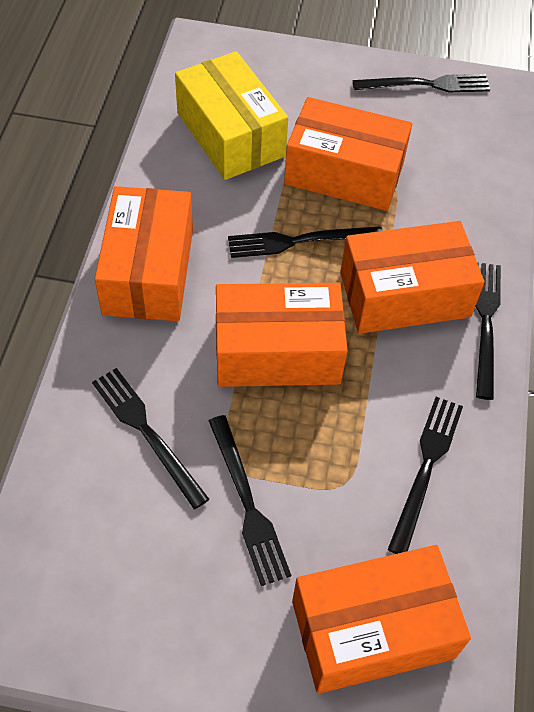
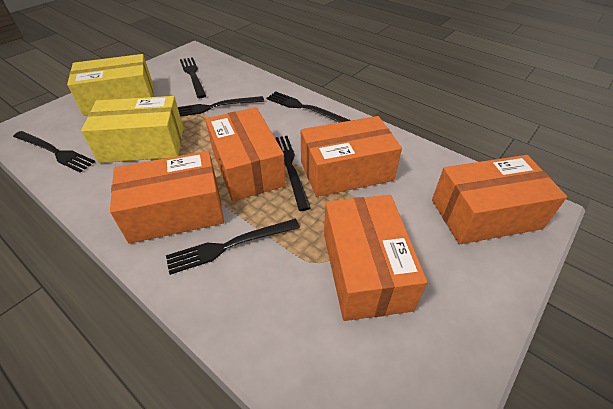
yellow box: 1 -> 2

